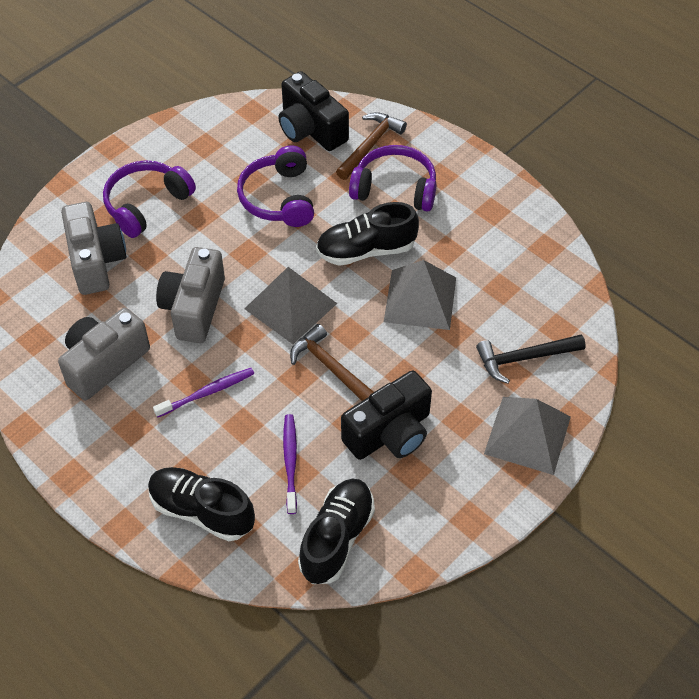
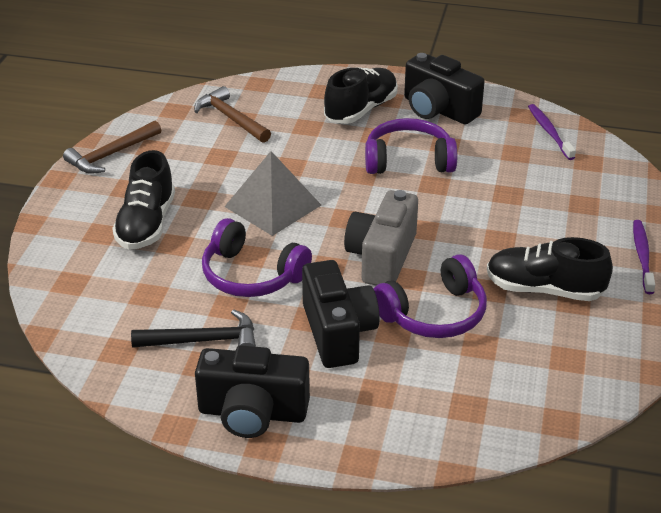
black camera: 2 -> 3
grey camera: 3 -> 1
grey pyramid: 3 -> 1

